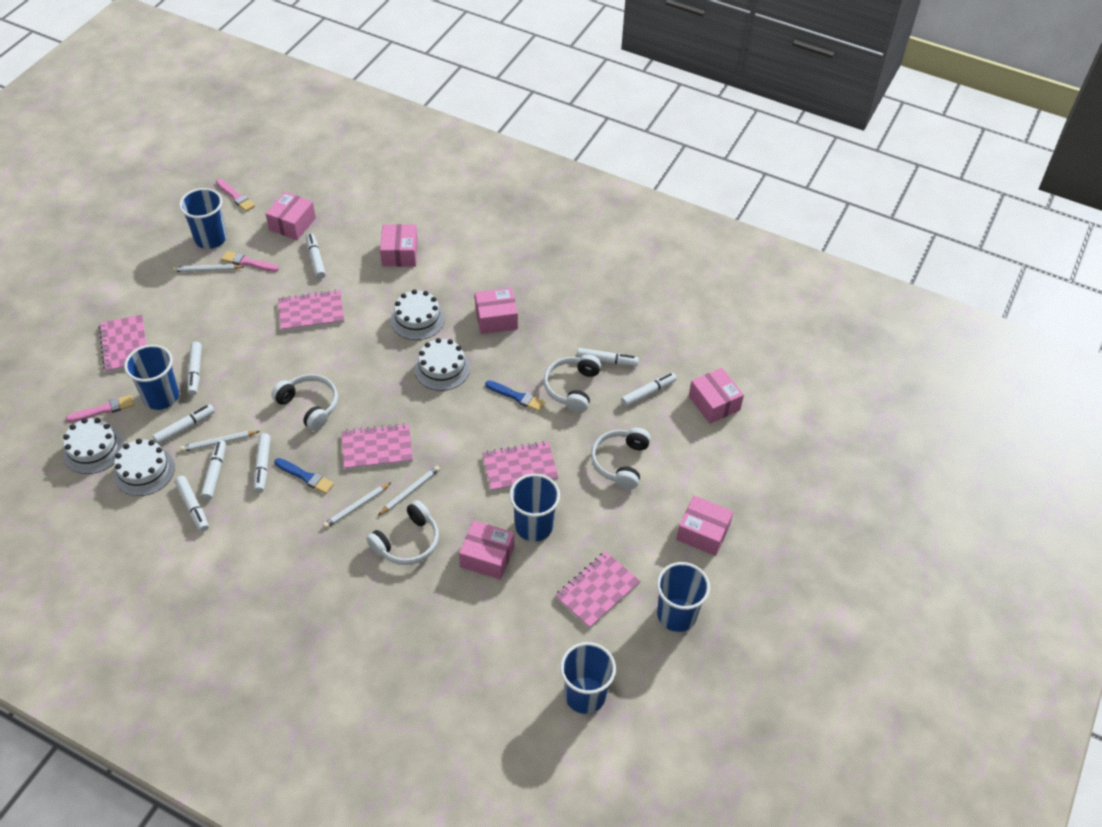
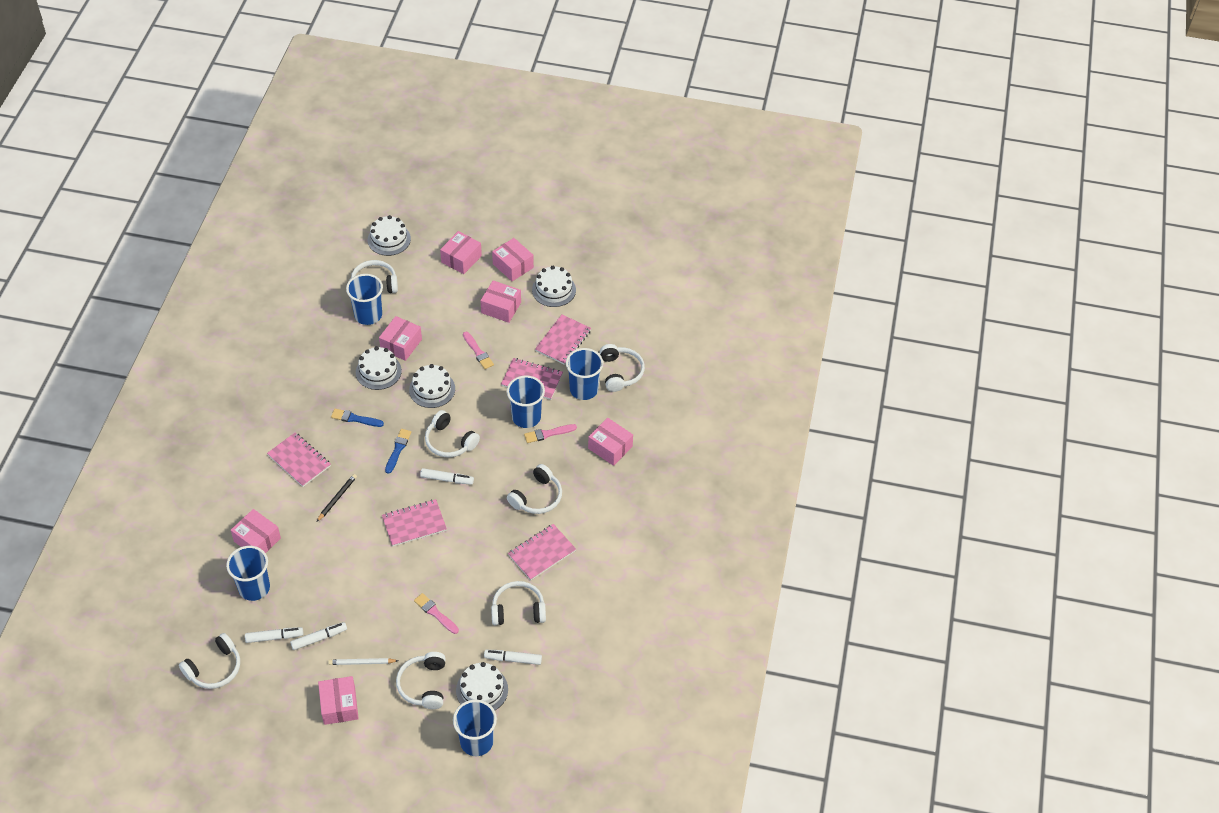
black pencil: 0 -> 1
pink box: 6 -> 7
white cake: 4 -> 5
white headphones: 4 -> 7
white marker: 8 -> 4
white pencil: 4 -> 1

